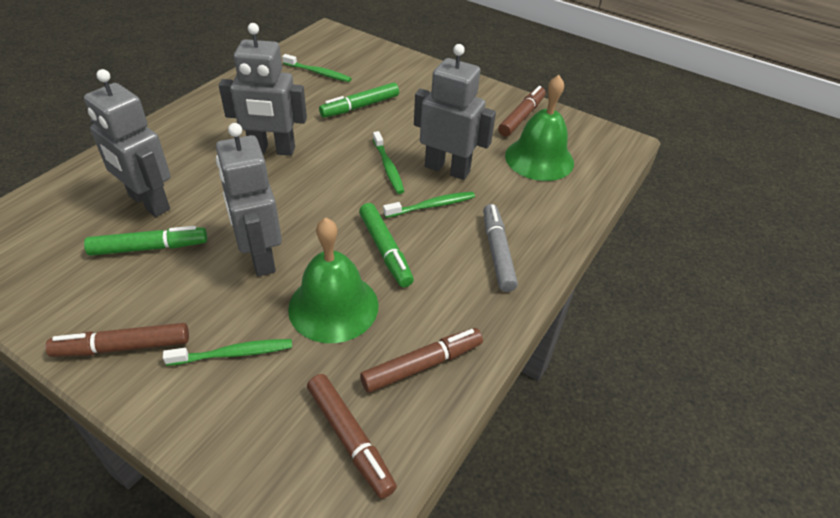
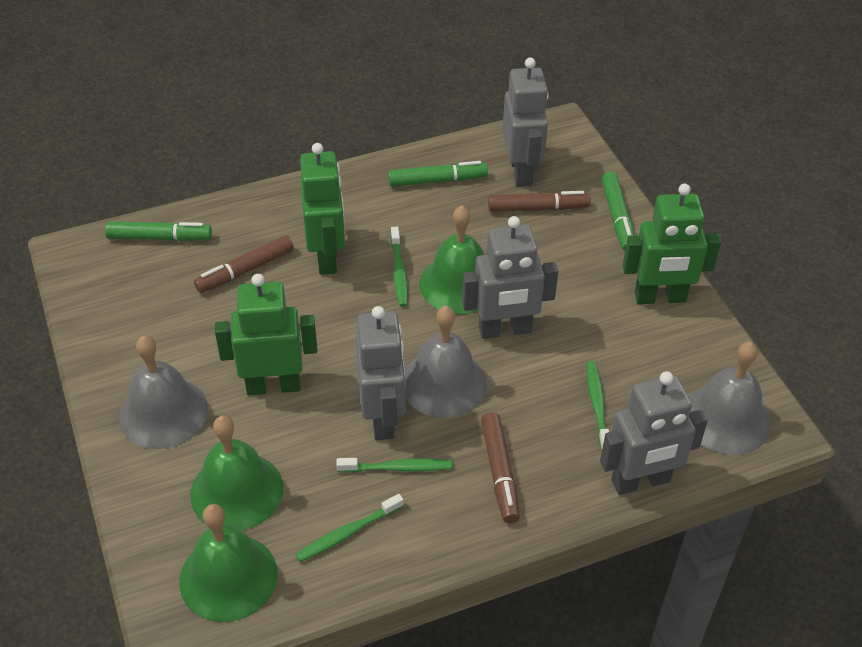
brown marker: 4 -> 3
green bell: 2 -> 3
green robot: 0 -> 3
grey bell: 0 -> 3
grey marker: 1 -> 0

